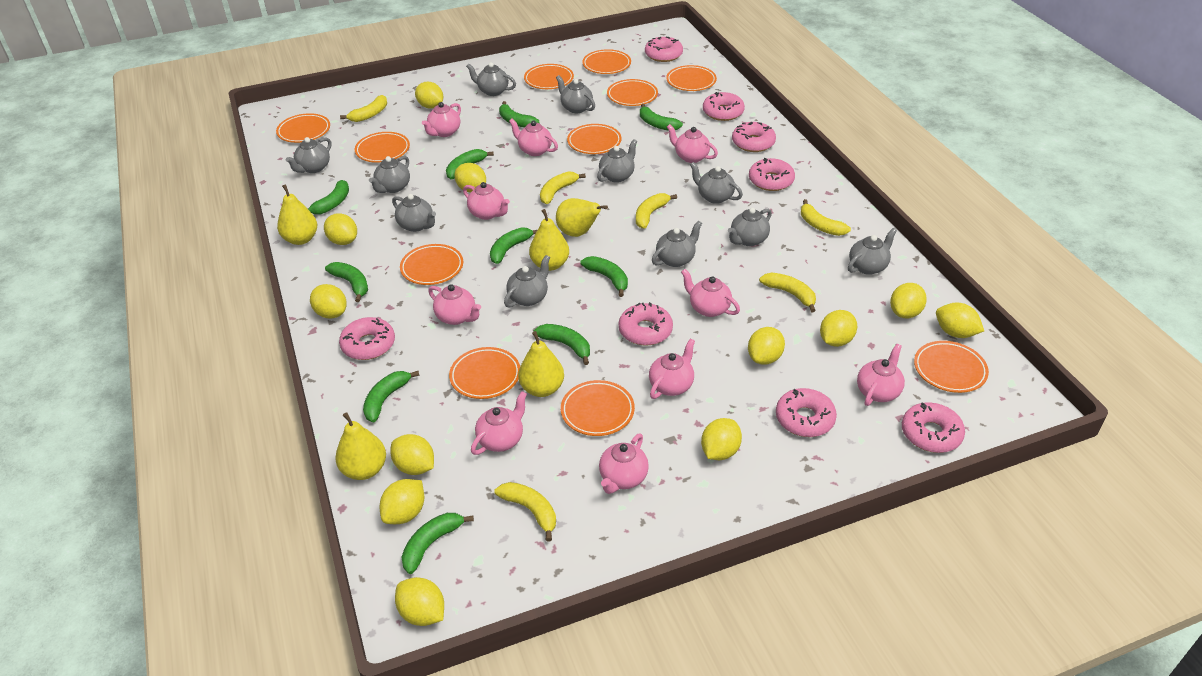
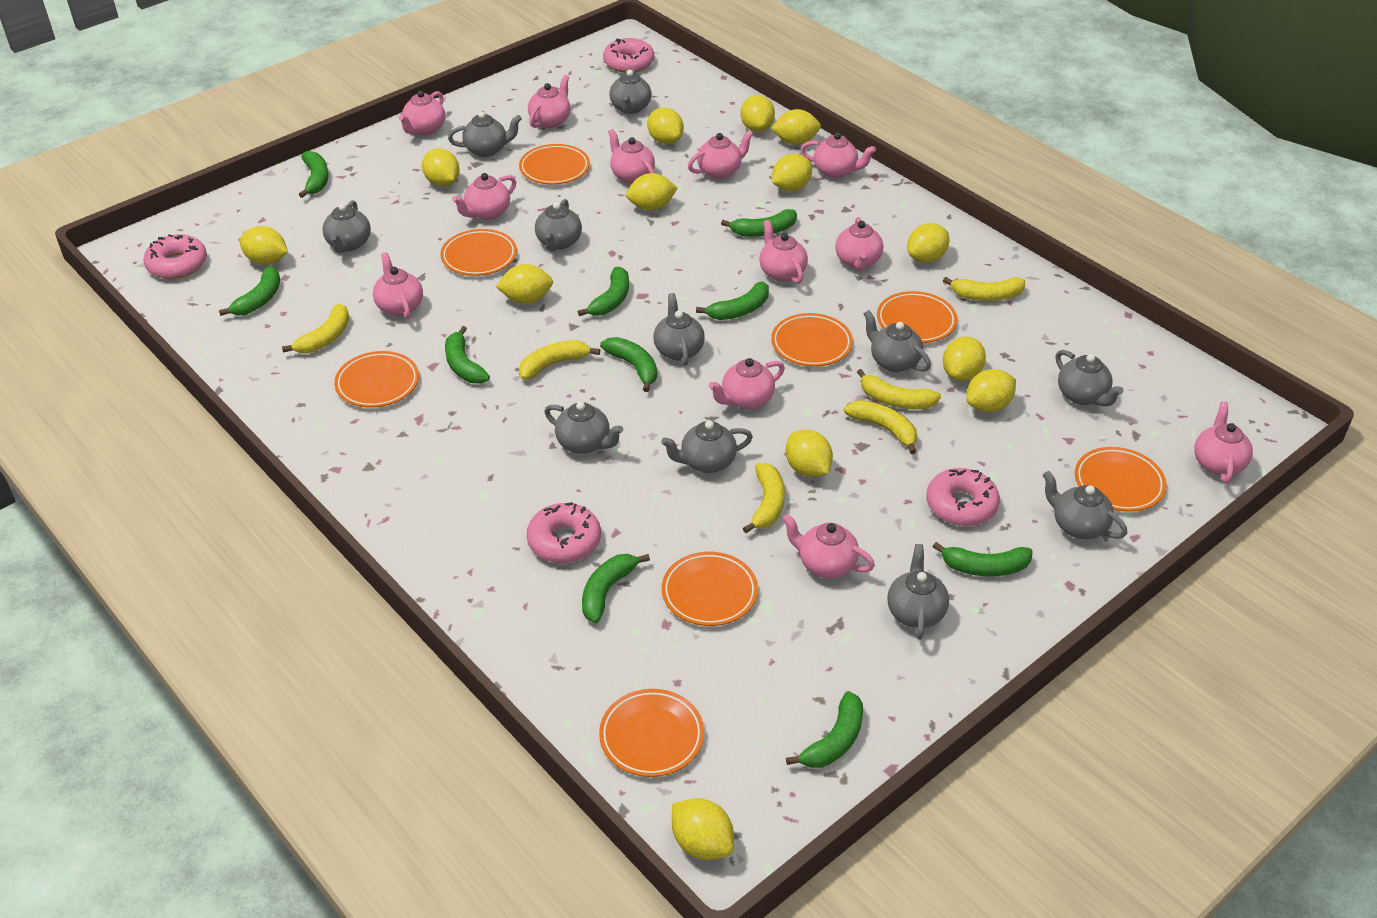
orange plate: 11 -> 8
pink donut: 8 -> 4
pink teapot: 10 -> 12
yellow lemon: 12 -> 13
yellow pear: 5 -> 0

